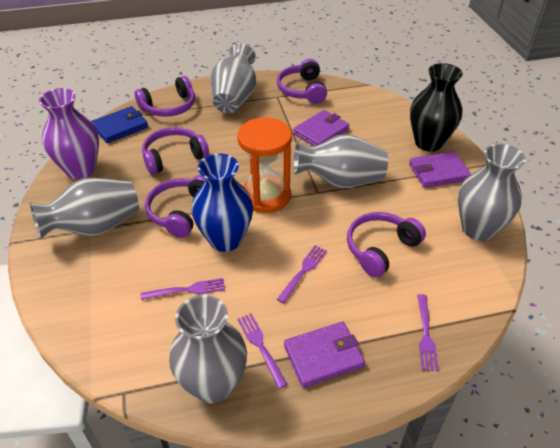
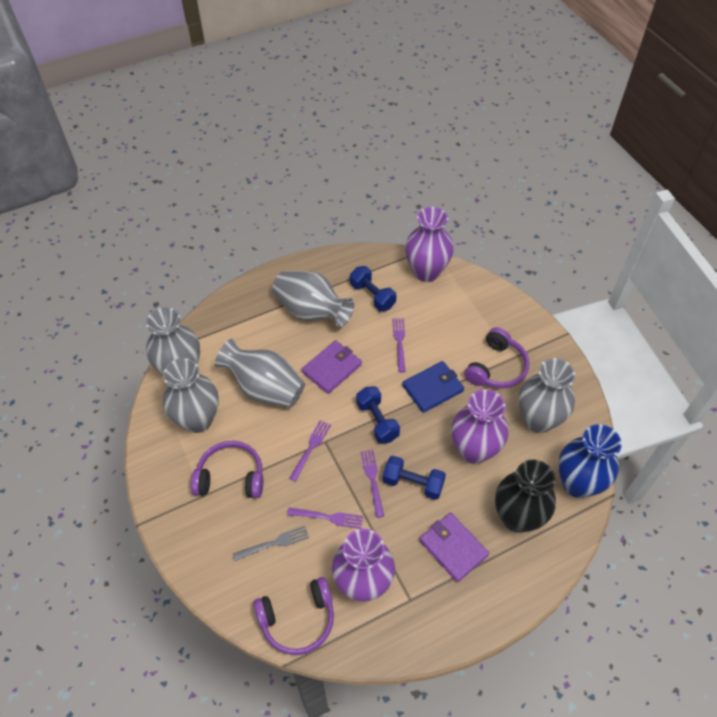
blue dumbbell: 0 -> 3
grey fork: 0 -> 1
orange hourglass: 1 -> 0
purple headphones: 5 -> 3
purple vase: 1 -> 3
purple wallet: 3 -> 2

